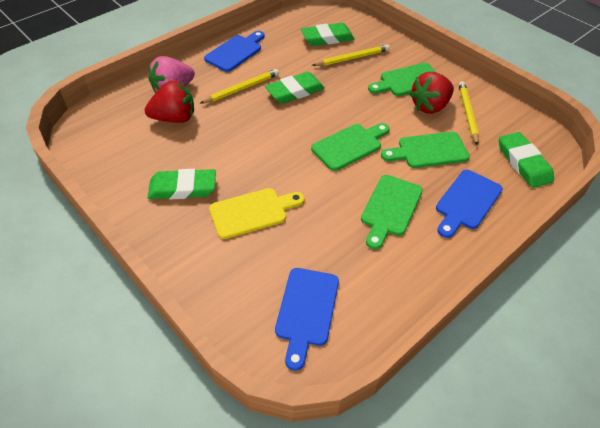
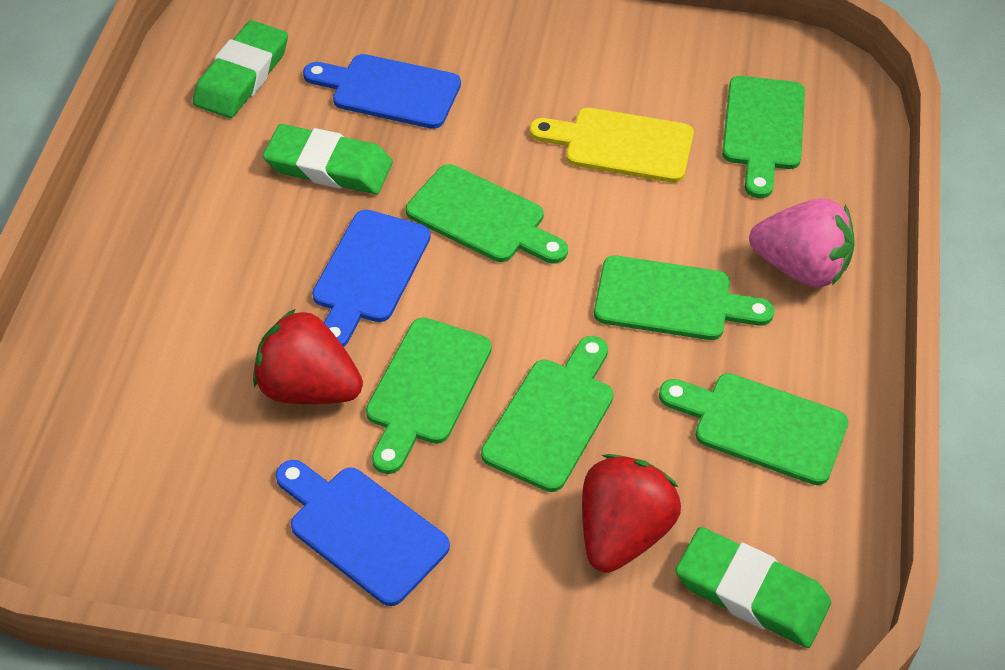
green cutting board: 4 -> 6
green eraser: 4 -> 3
yellow pencil: 3 -> 0

